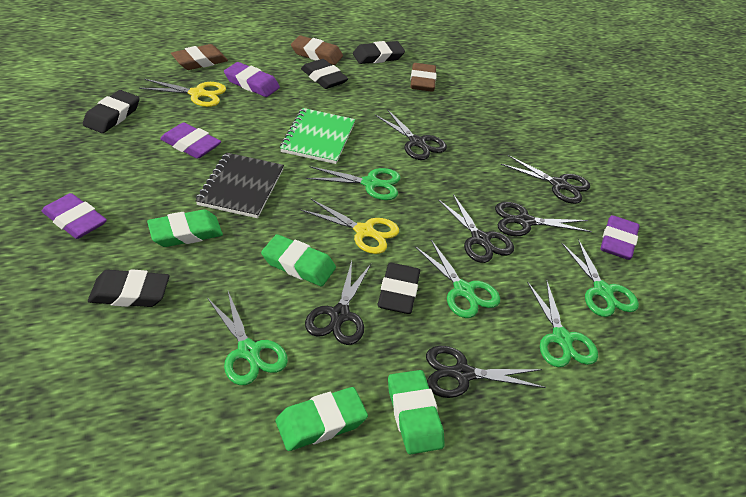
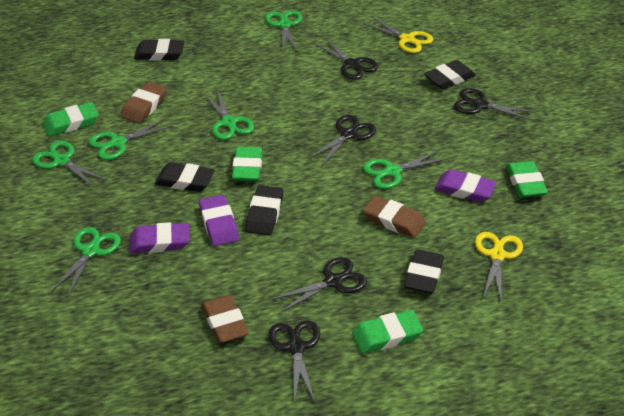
black notebook: 1 -> 0
black scissors: 6 -> 5
green notebook: 1 -> 0
green scissors: 5 -> 6
purple eraser: 4 -> 3

